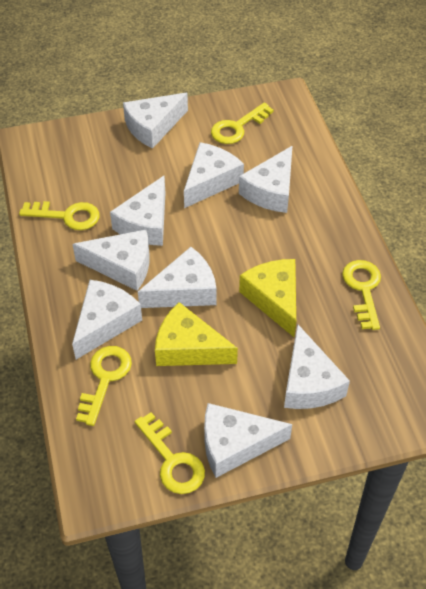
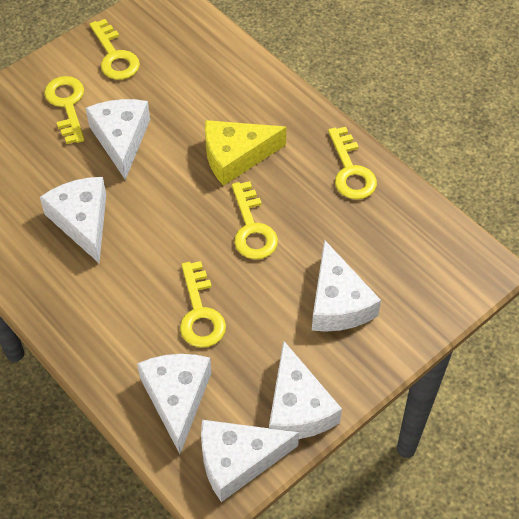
white cheese: 9 -> 6
yellow cheese: 2 -> 1

